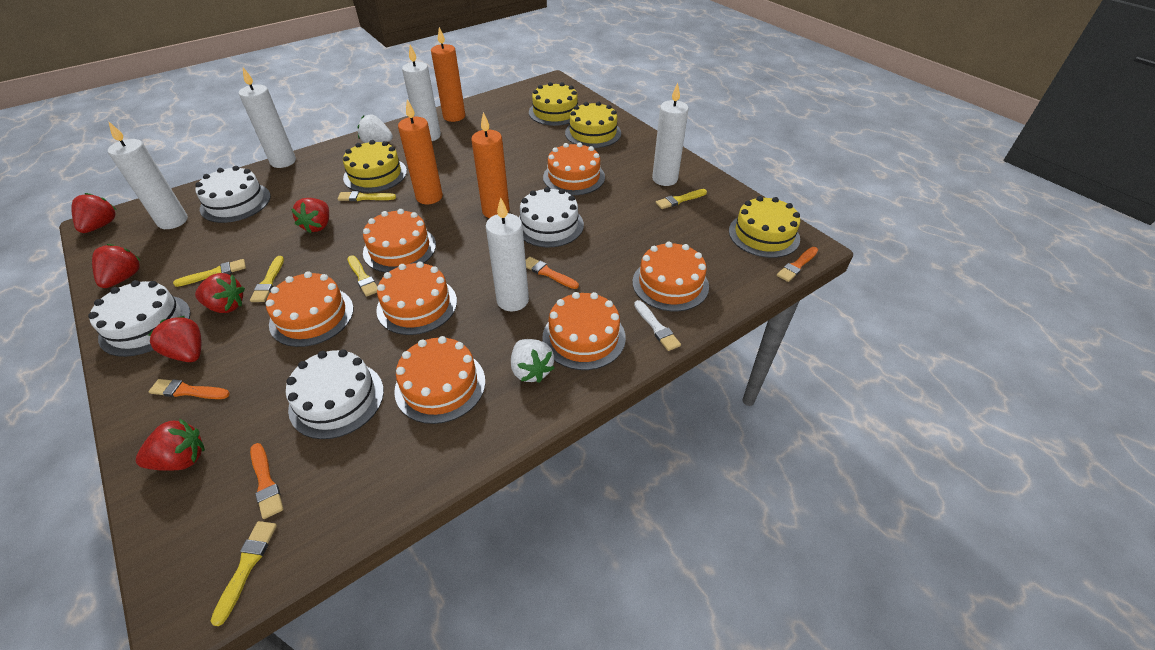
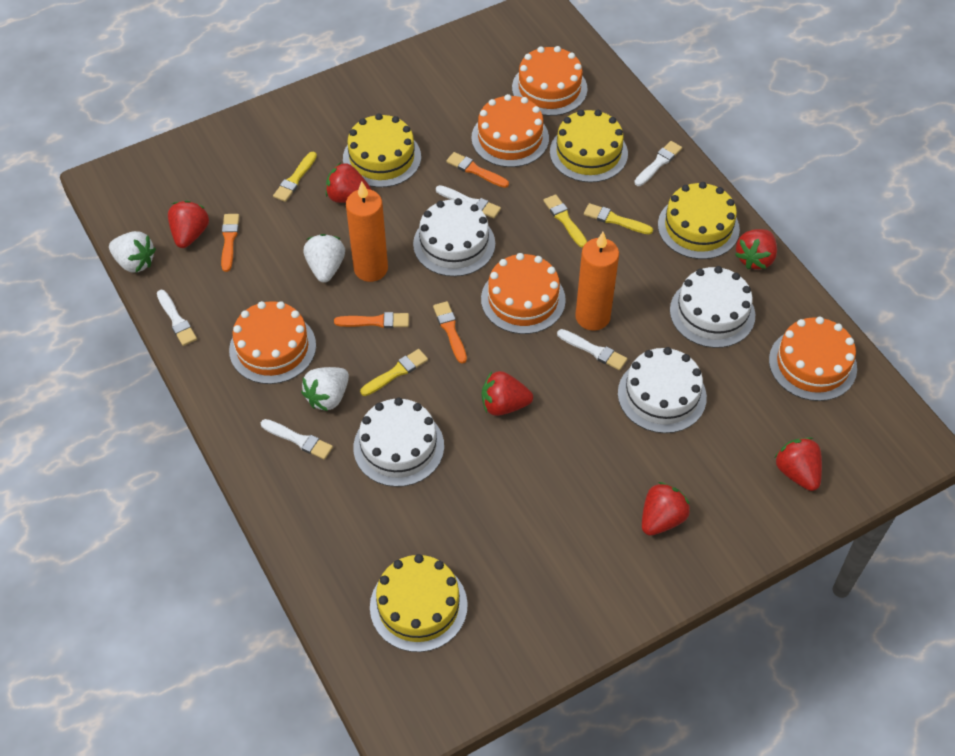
orange cake: 7 -> 5
orange candle: 3 -> 2
white brush: 1 -> 5
white candle: 5 -> 0
white strawberry: 2 -> 3
yellow brush: 6 -> 4

